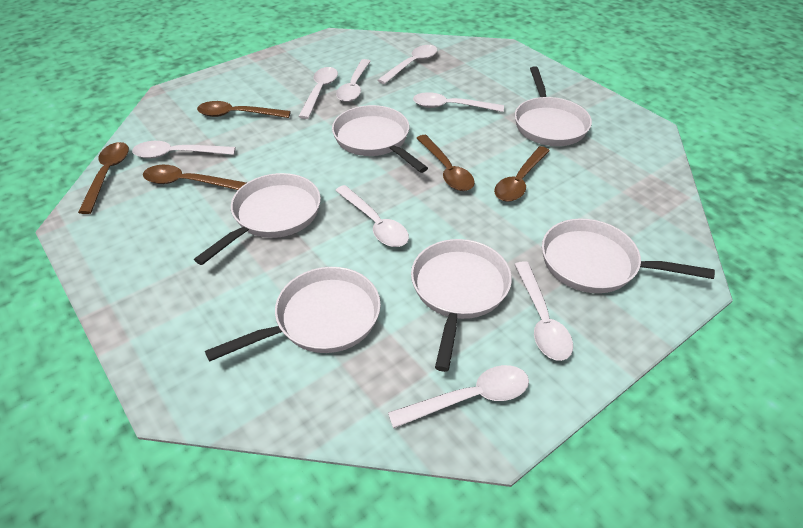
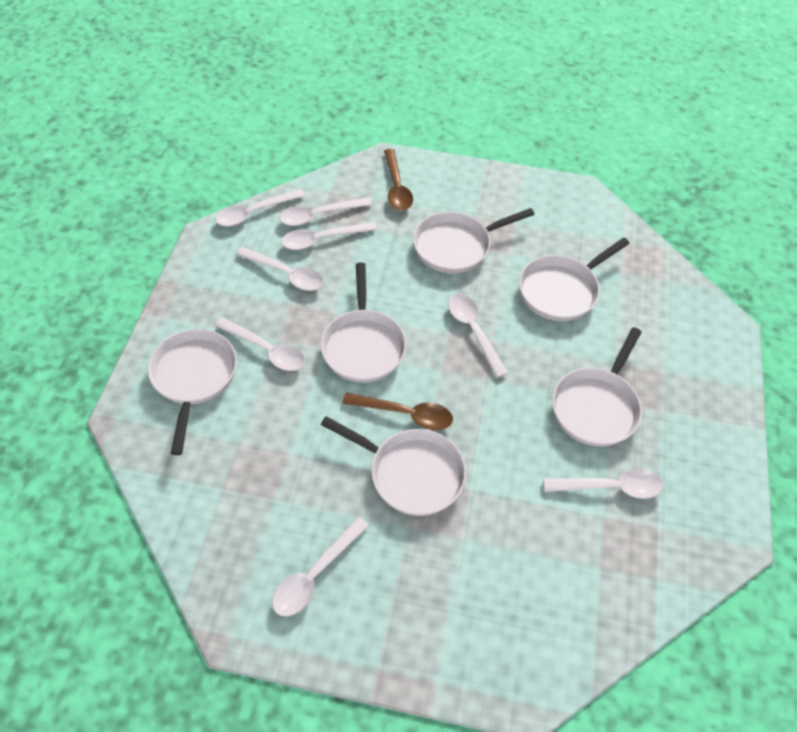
brown spoon: 5 -> 2

